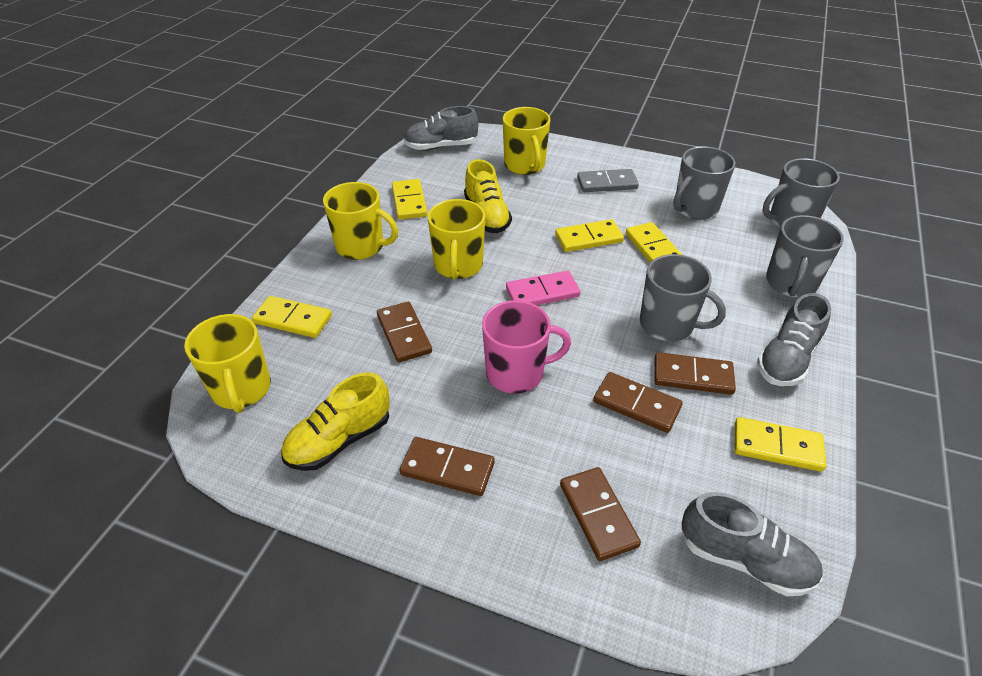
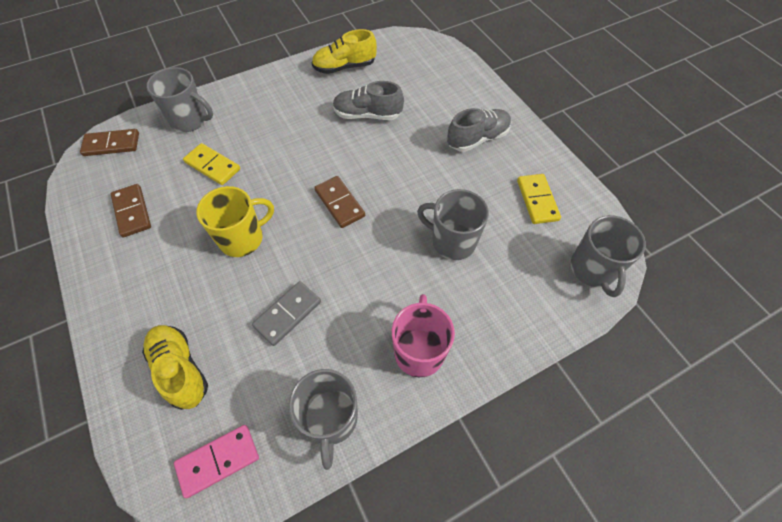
brown domino: 5 -> 3
grey shoe: 3 -> 2
yellow domino: 5 -> 2
yellow mug: 4 -> 1

